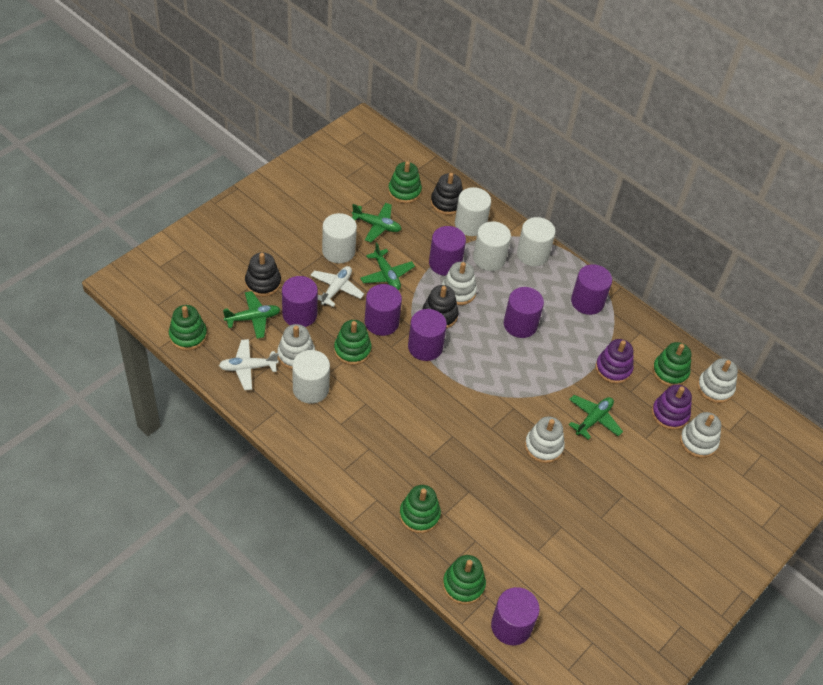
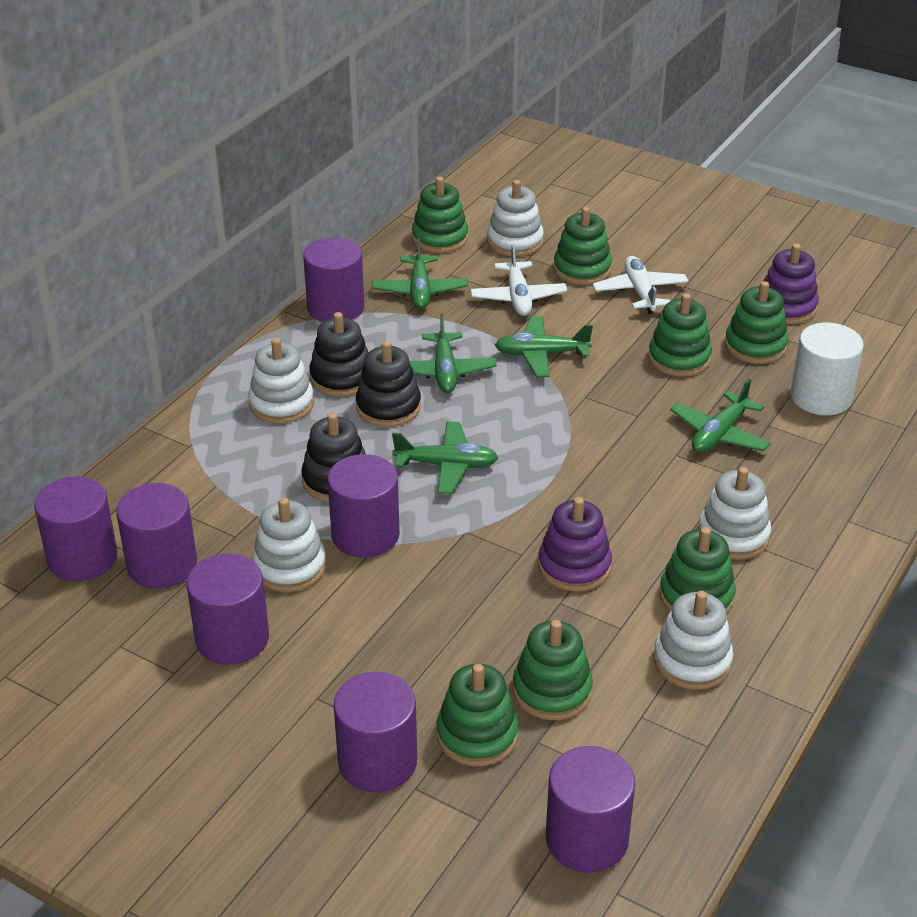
green plane: 4 -> 5
green stacking toy: 6 -> 7
white cylinder: 5 -> 1

